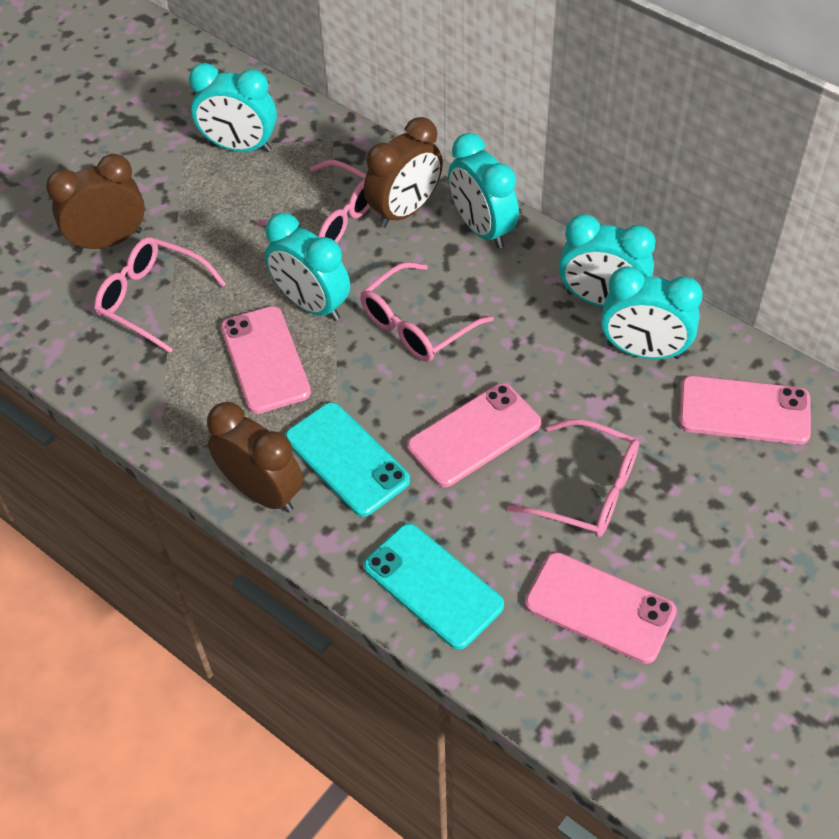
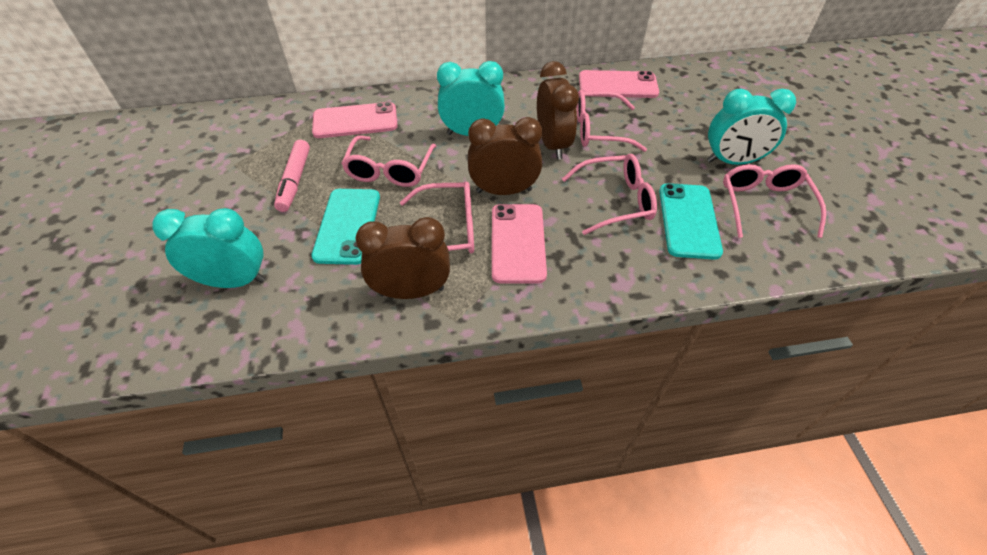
pink glasses: 4 -> 5
pink marker: 0 -> 1
pink phone: 4 -> 3
turquoise clock: 5 -> 3

